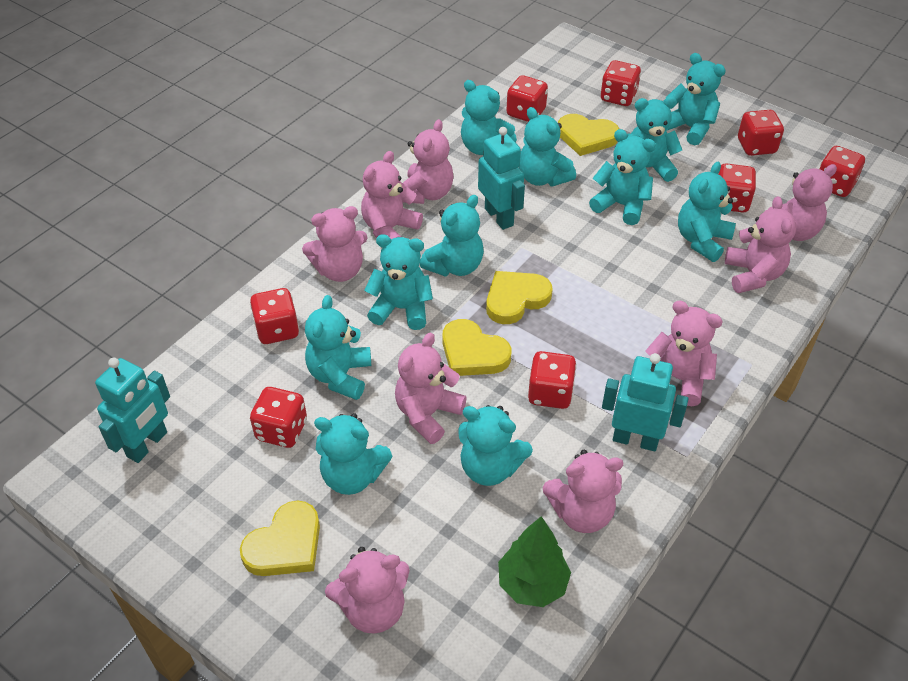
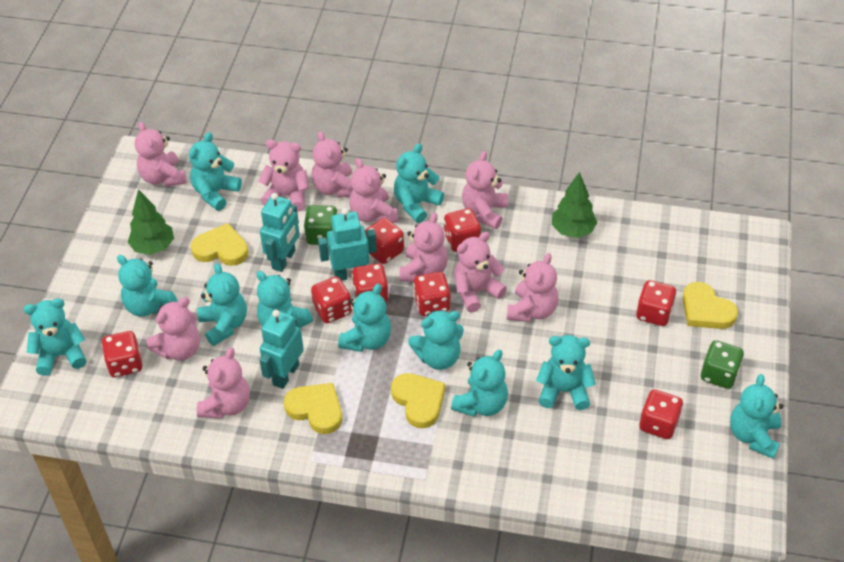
green dice: 0 -> 2
green tree: 1 -> 2
pink teddy bear: 9 -> 10

